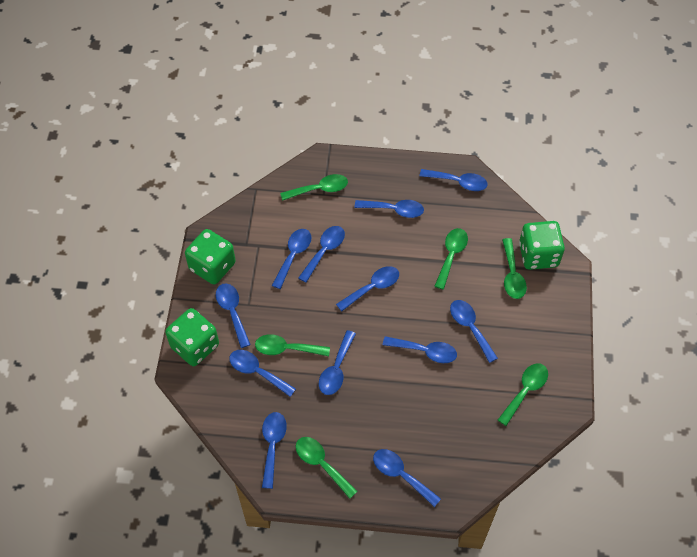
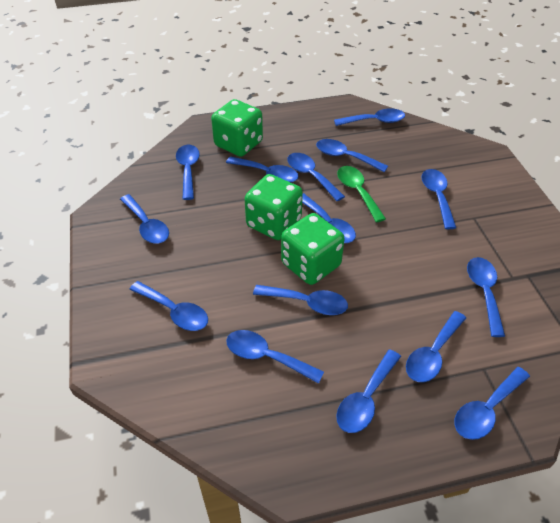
blue spoon: 12 -> 15
green spoon: 6 -> 1

